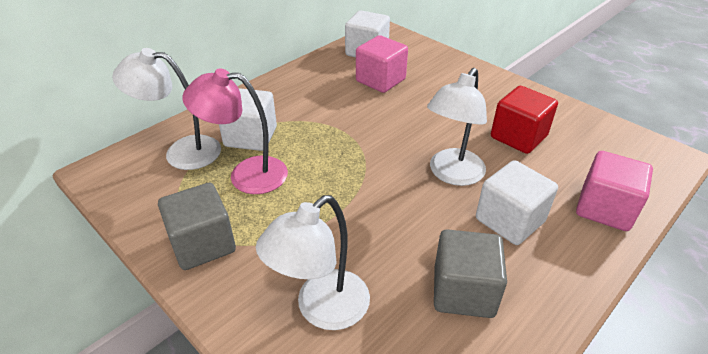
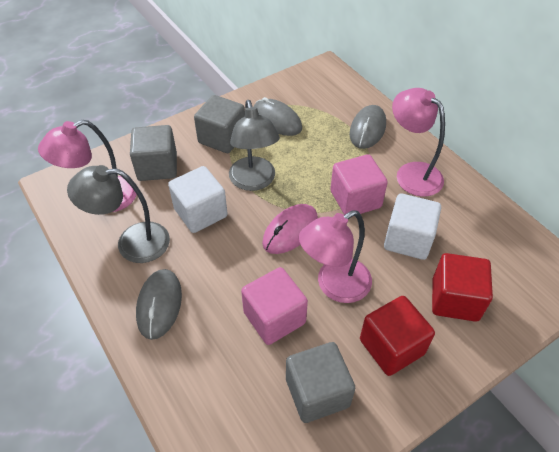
grey cube: 2 -> 3
grey lamp: 0 -> 2
grey mouse: 0 -> 3
pink lamp: 1 -> 3
pink mouse: 0 -> 1
red cube: 1 -> 2
white cube: 3 -> 2
white lamp: 3 -> 0

